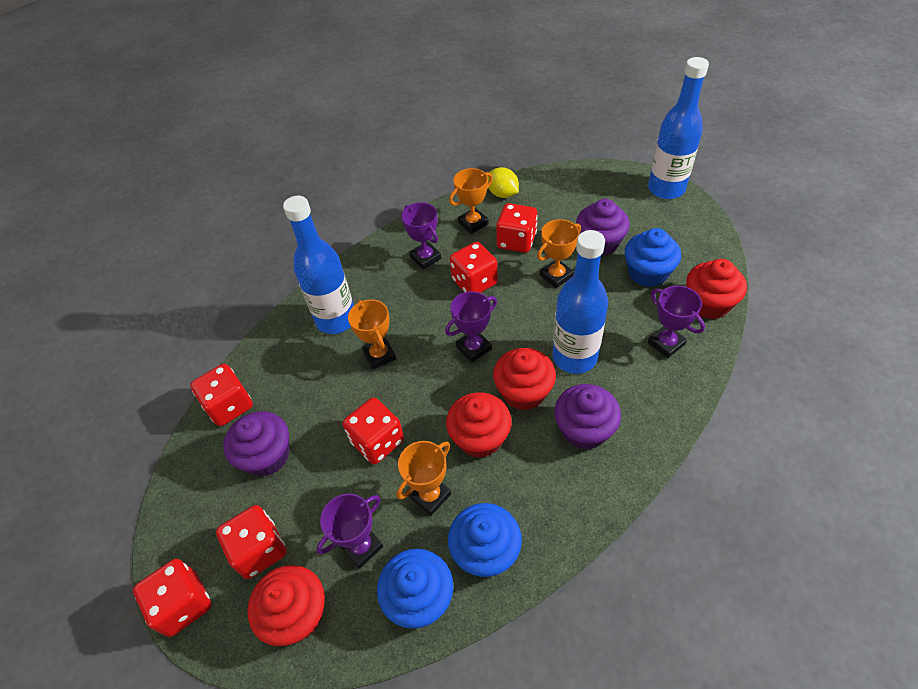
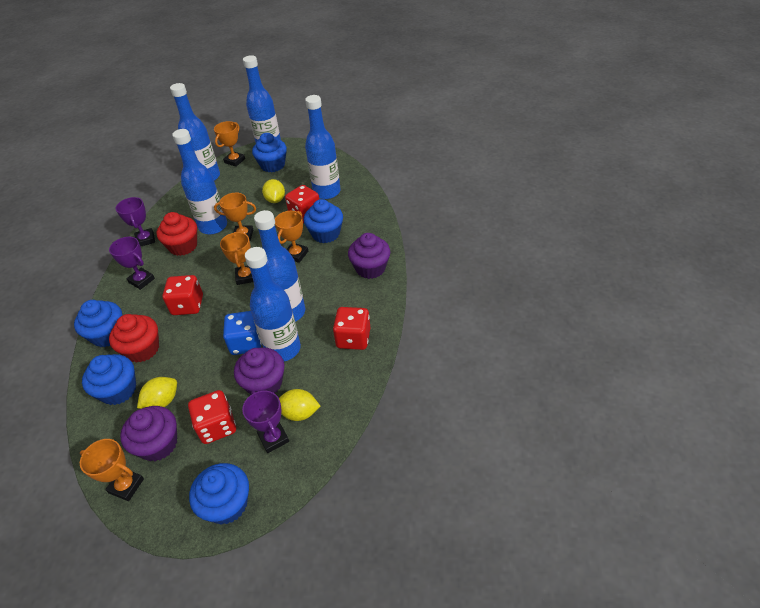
blue bottle: 3 -> 6
blue cupcake: 3 -> 5
blue dice: 0 -> 1
orange trophy: 4 -> 5
purple trophy: 4 -> 3
red cupcake: 4 -> 2
red dice: 6 -> 4
yellow lemon: 1 -> 3

